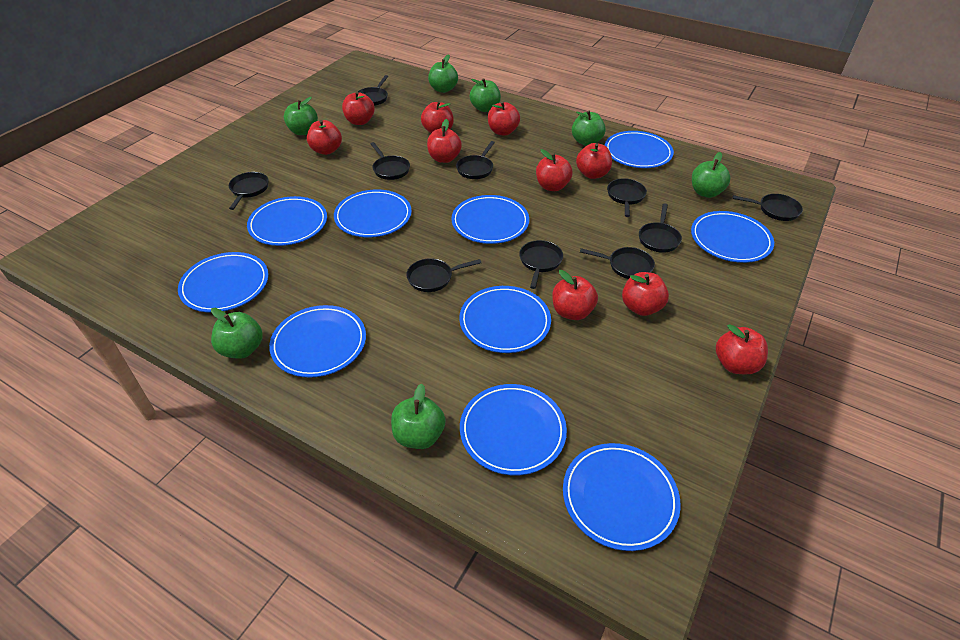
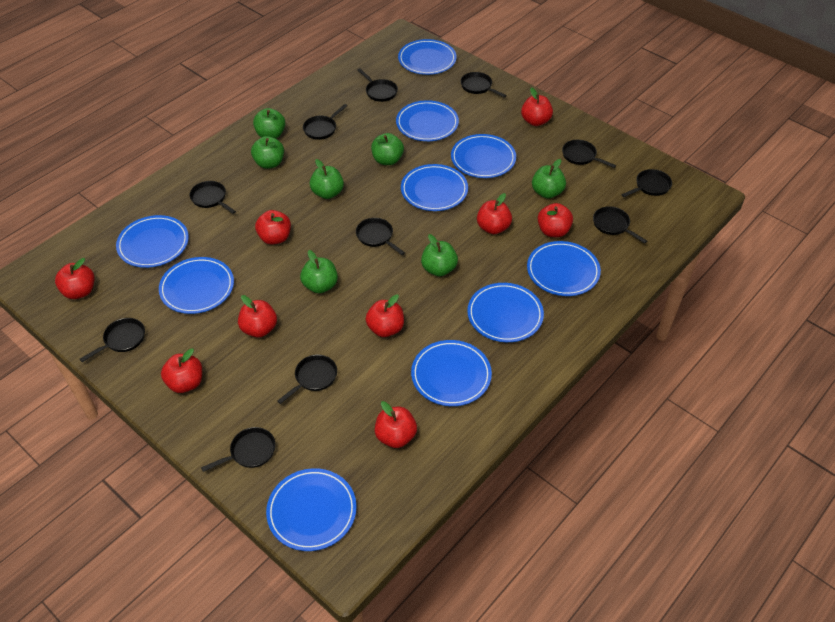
black pan: 10 -> 11
red apple: 10 -> 9

